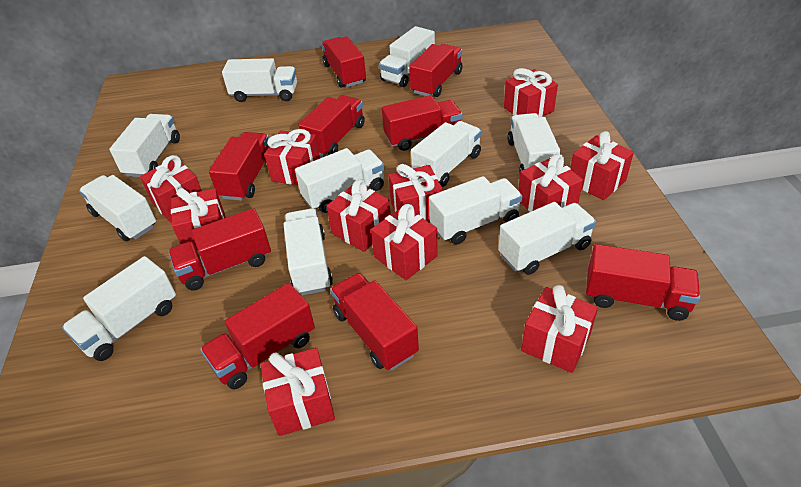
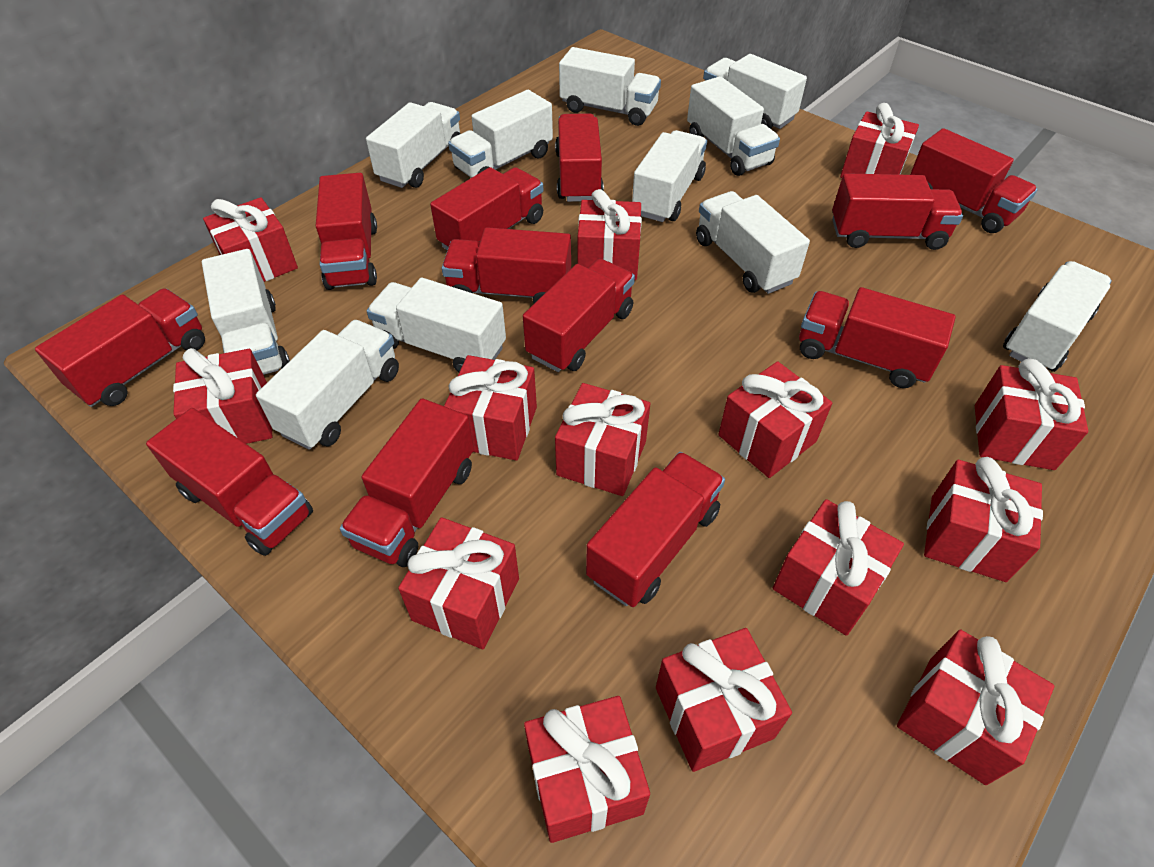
red gift: 11 -> 14
red truck: 9 -> 12

